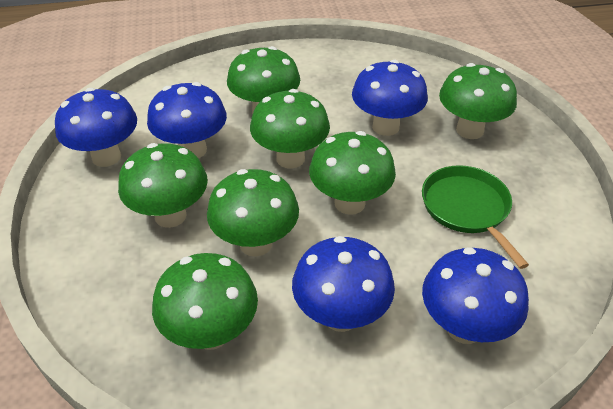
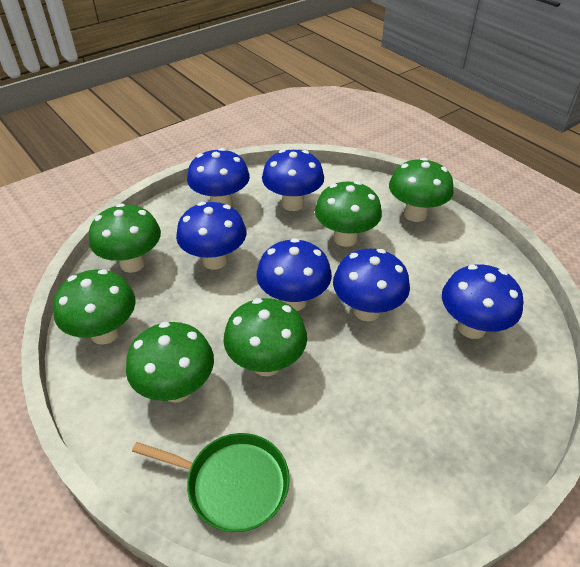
blue mushroom: 5 -> 6
green mushroom: 7 -> 6

